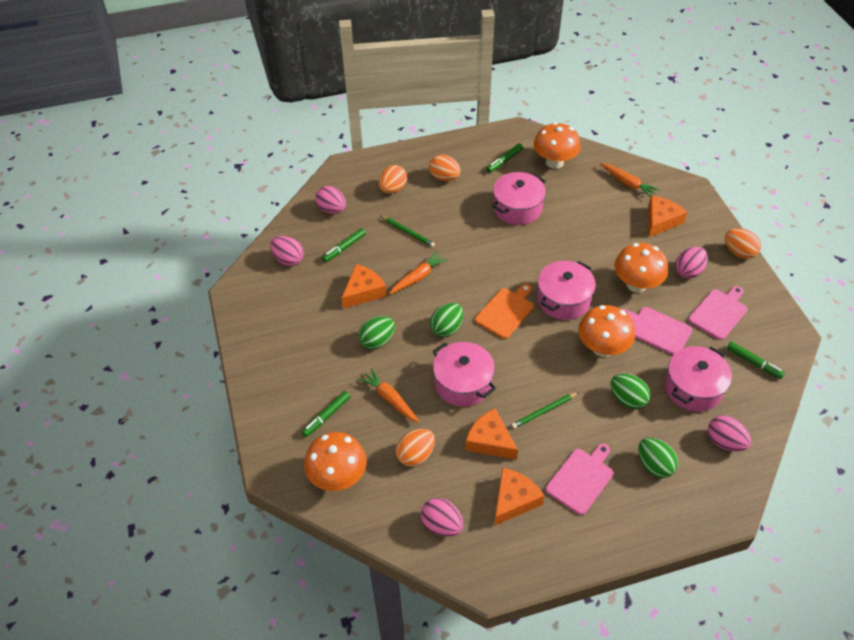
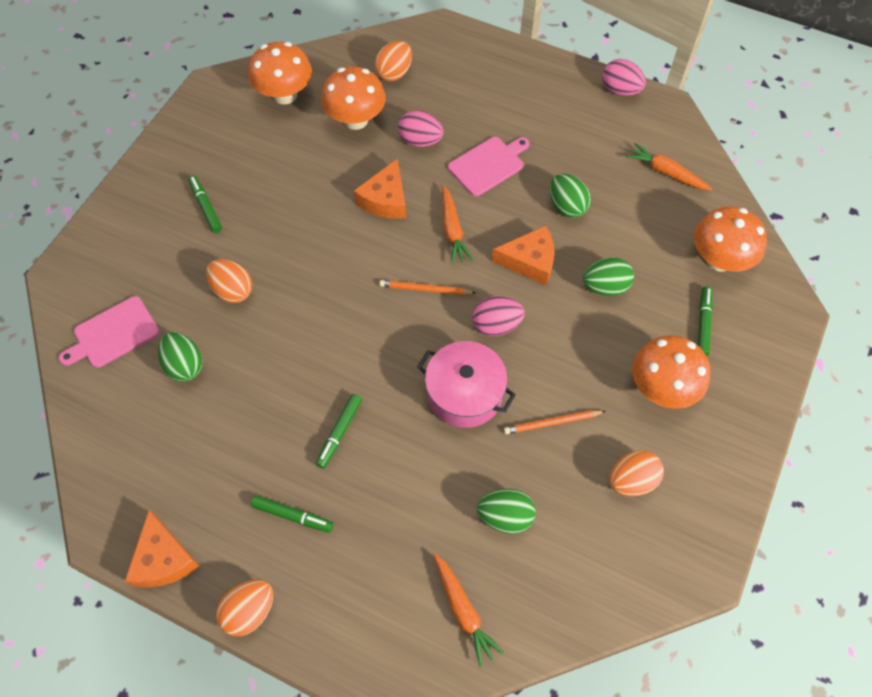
green pencil: 2 -> 0
orange cheese: 4 -> 3
orange cutting board: 1 -> 0
orange pencil: 0 -> 2
pink cutting board: 3 -> 2
pink egg: 5 -> 3
pink pot: 4 -> 1

